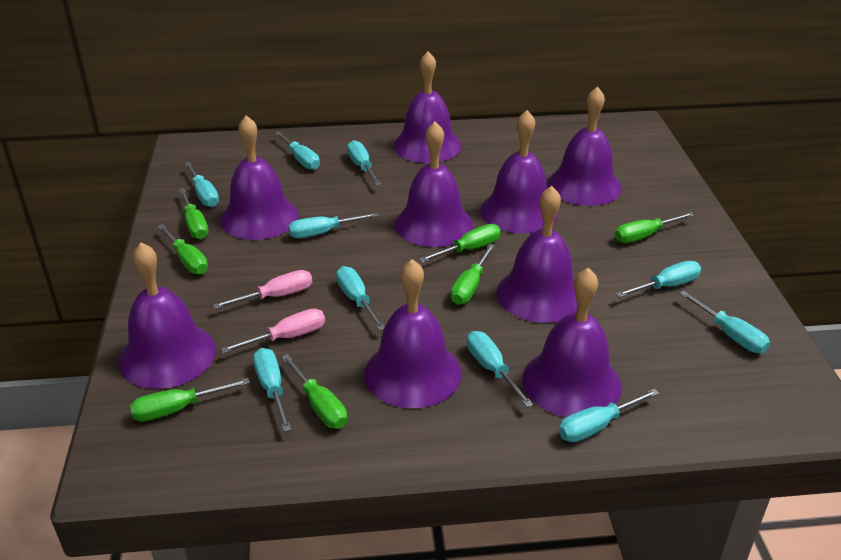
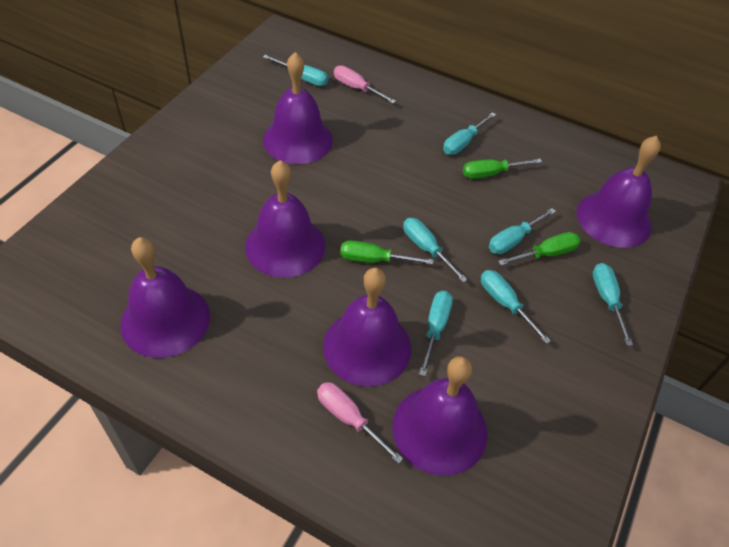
green screwdriver: 7 -> 3
purple bell: 9 -> 6
turquoise screwdriver: 10 -> 7

